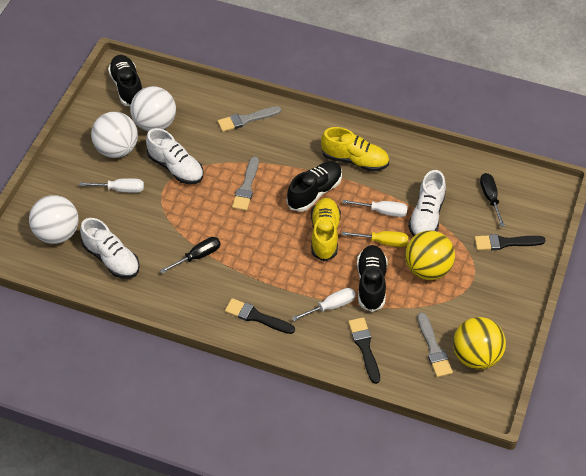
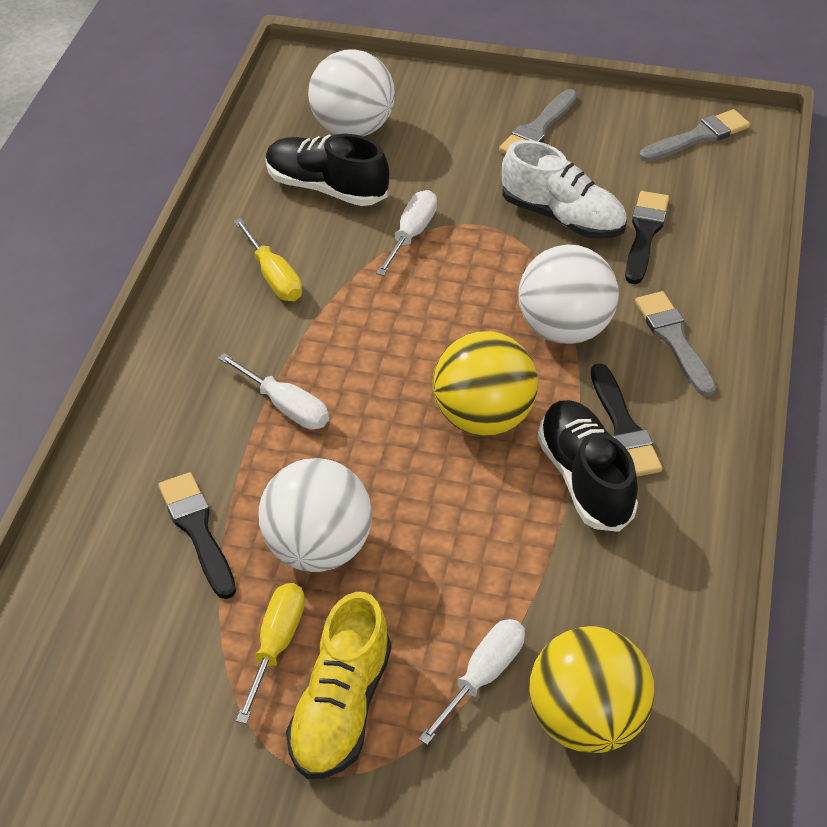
black screwdriver: 2 -> 0
black shoe: 3 -> 2
white shoe: 3 -> 1
yellow screwdriver: 1 -> 2
yellow shoe: 2 -> 1

